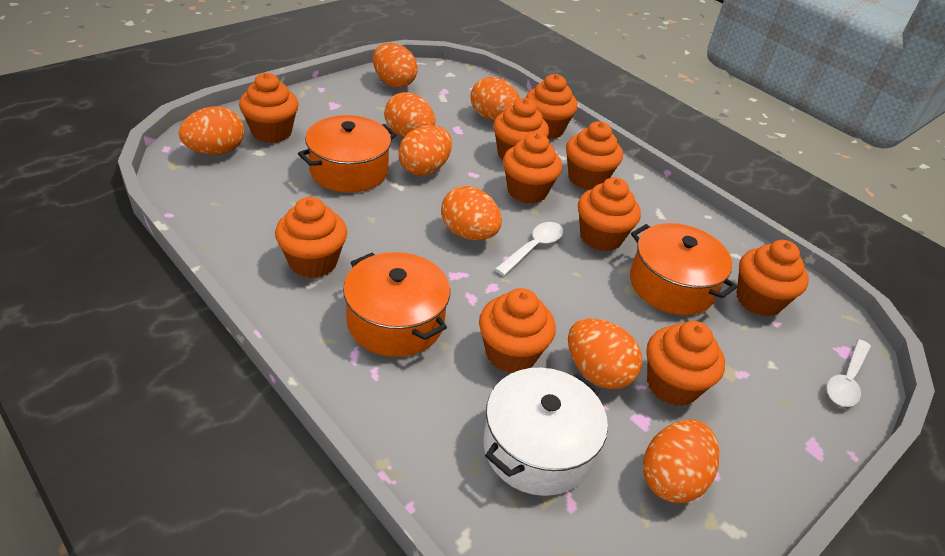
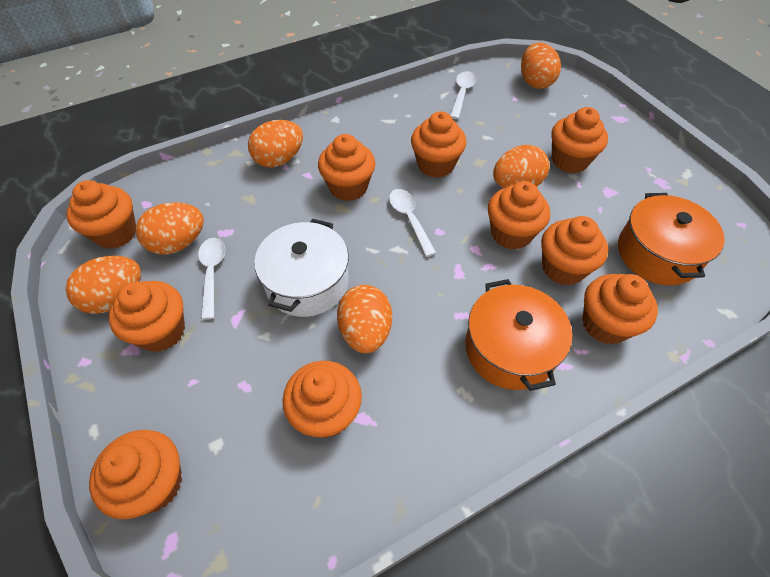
orange egg: 8 -> 6
orange pot: 3 -> 2
white spoon: 2 -> 3

